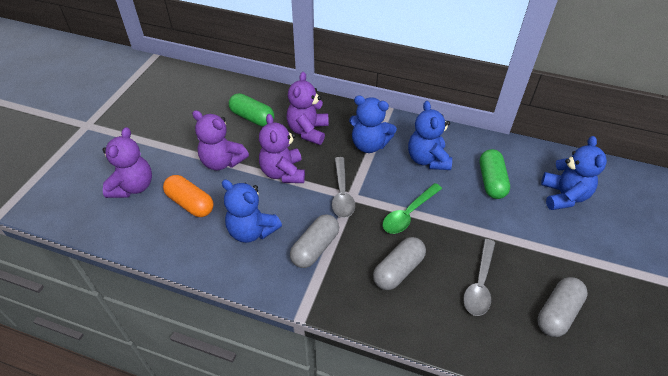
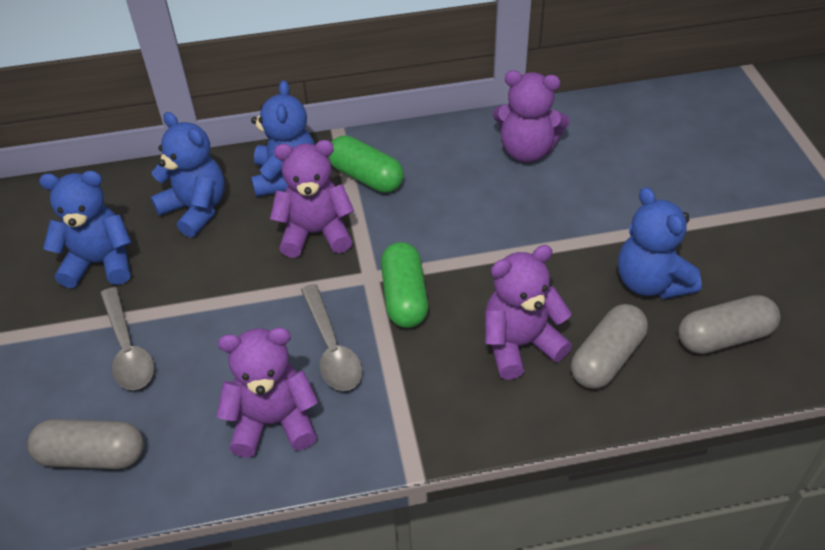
green spoon: 1 -> 0
orange capsule: 1 -> 0

